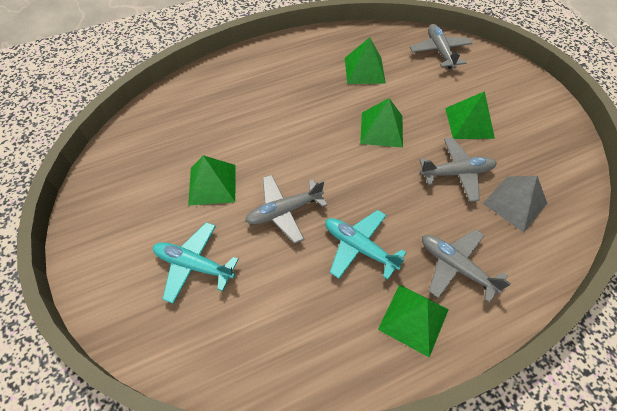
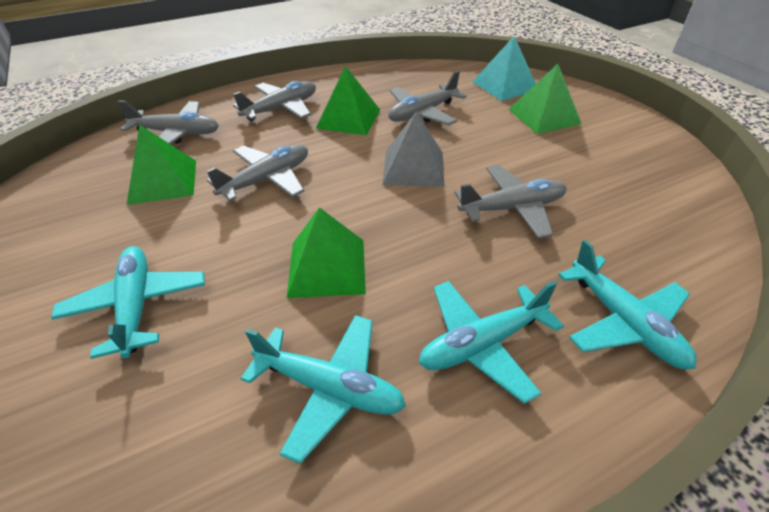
green pyramid: 5 -> 4
grey plane: 4 -> 5
turquoise plane: 2 -> 4
turquoise pyramid: 0 -> 1

